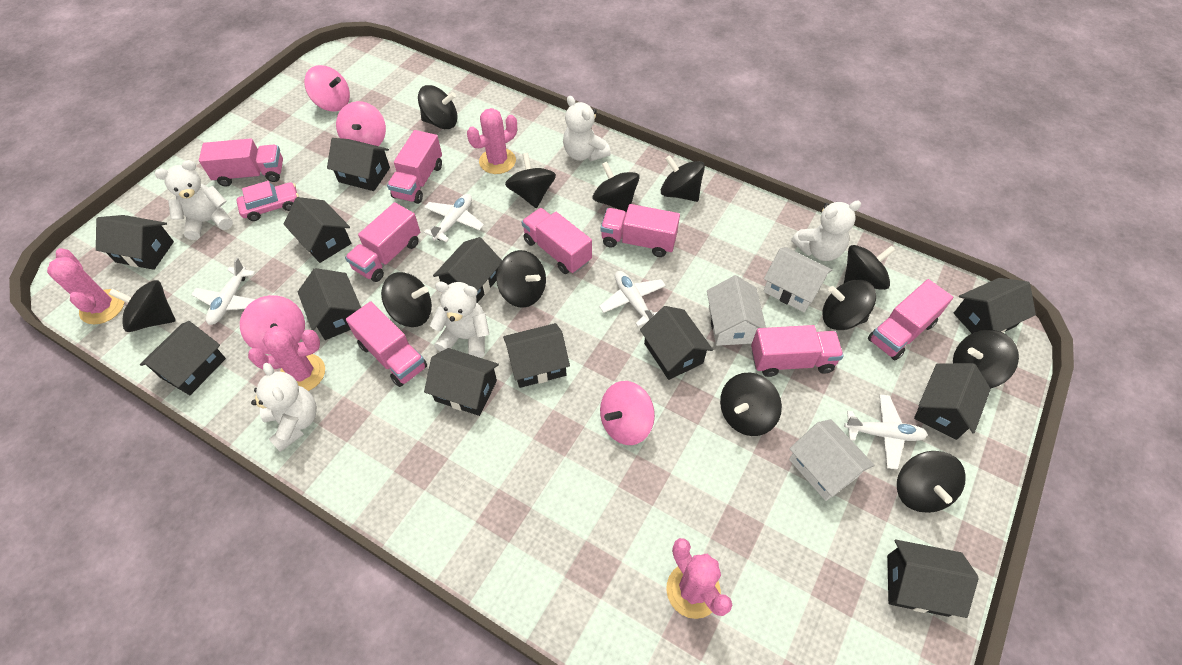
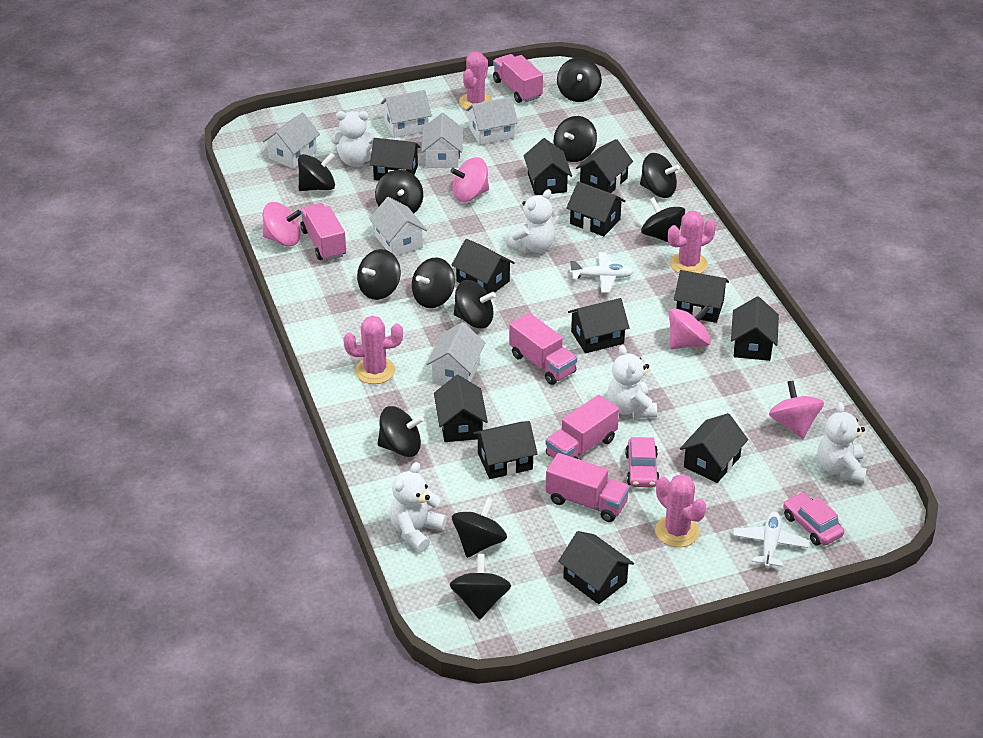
pink car: 1 -> 2
pink truck: 8 -> 5
white house: 3 -> 6
white plane: 4 -> 2

